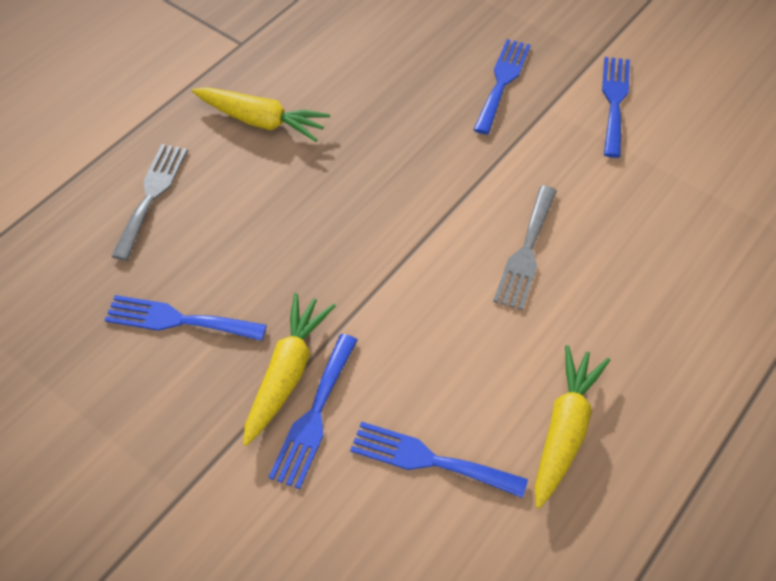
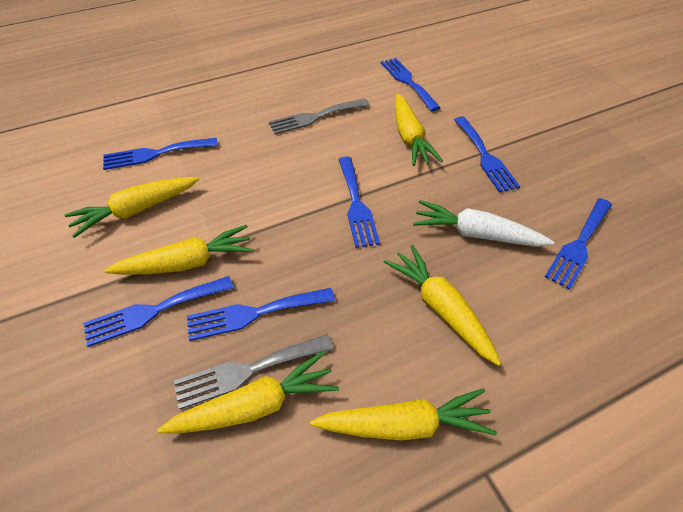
blue fork: 5 -> 7
white carrot: 0 -> 1
yellow carrot: 3 -> 6

